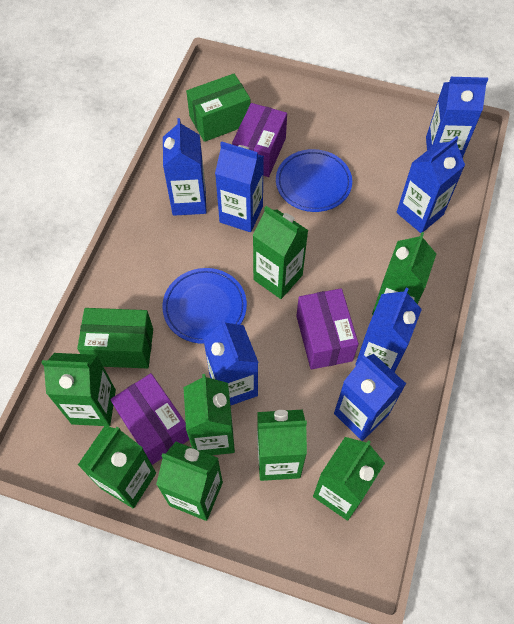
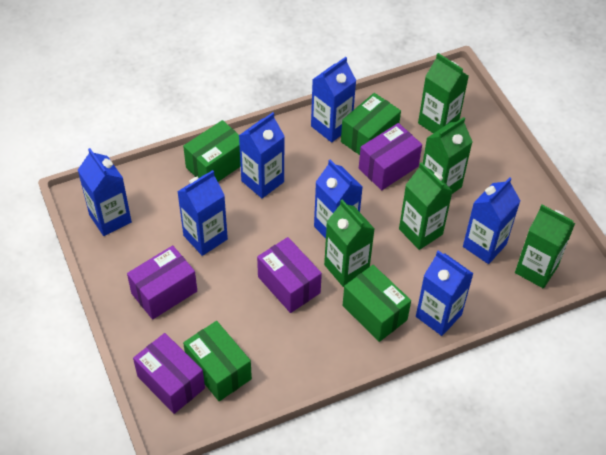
blue plate: 2 -> 0
green box: 2 -> 4
green carton: 8 -> 5
purple box: 3 -> 4

